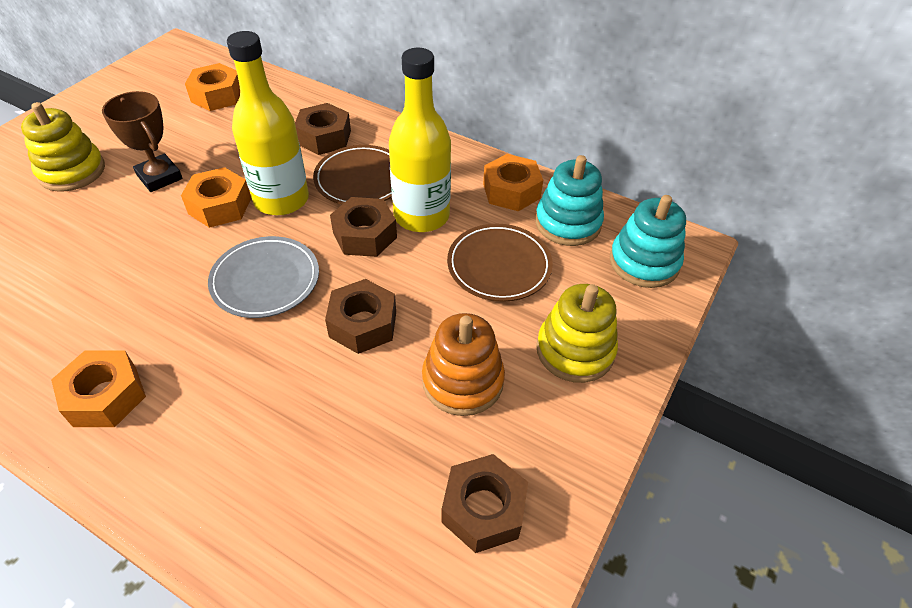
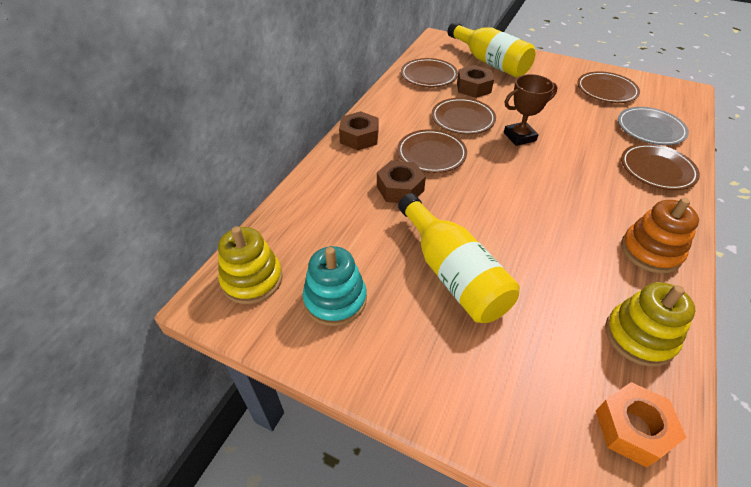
brown nut: 4 -> 3
brown plate: 2 -> 5
orange nut: 4 -> 1
turquoise stacking toy: 2 -> 1

